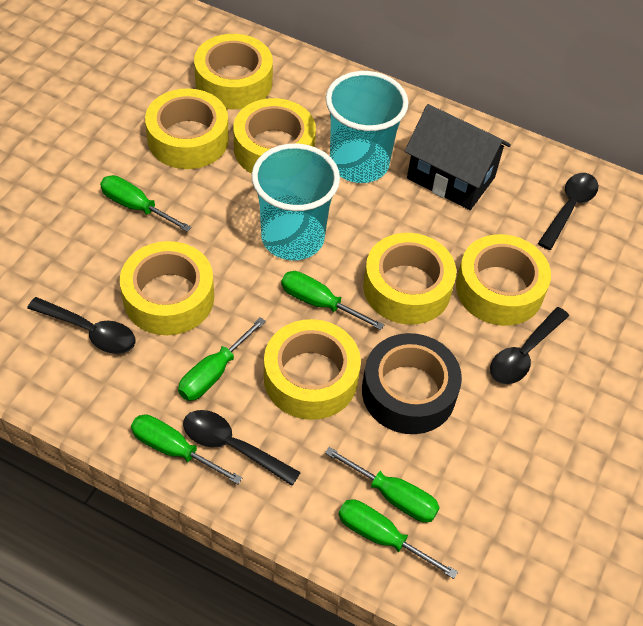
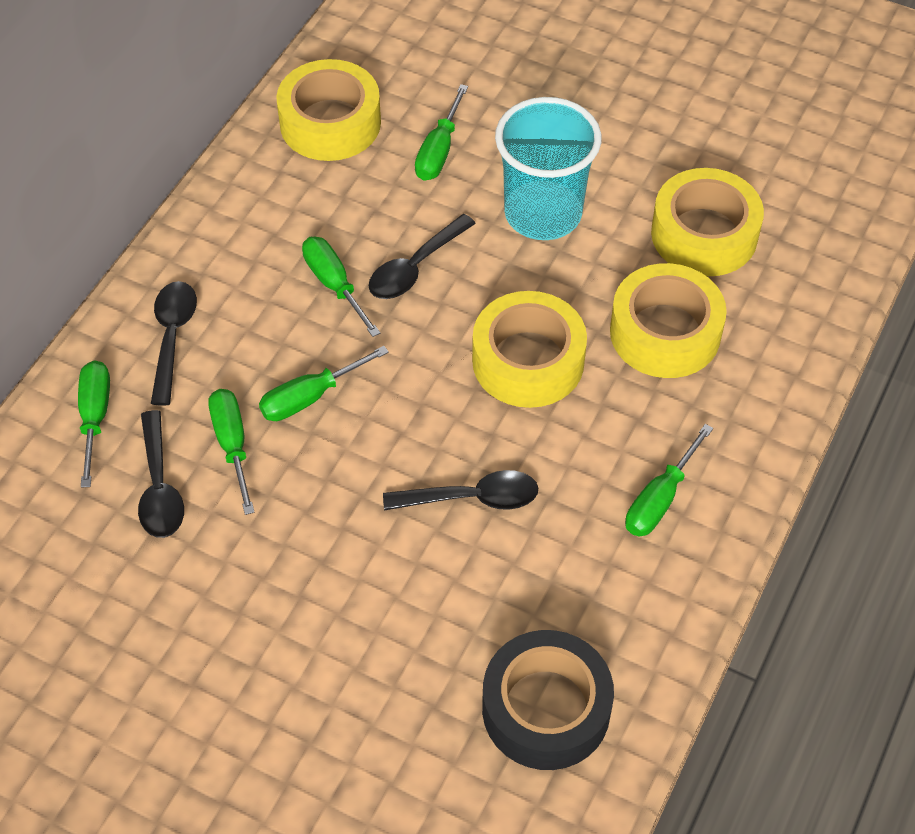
black house: 1 -> 0
turquoise cup: 2 -> 1
yellow tape: 7 -> 4

